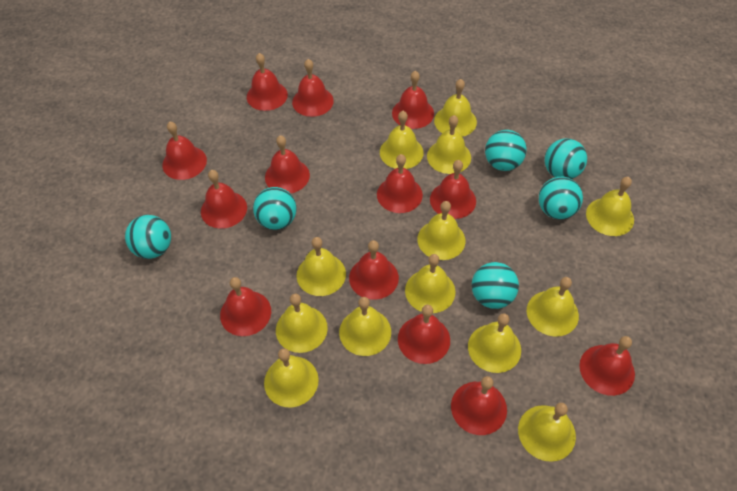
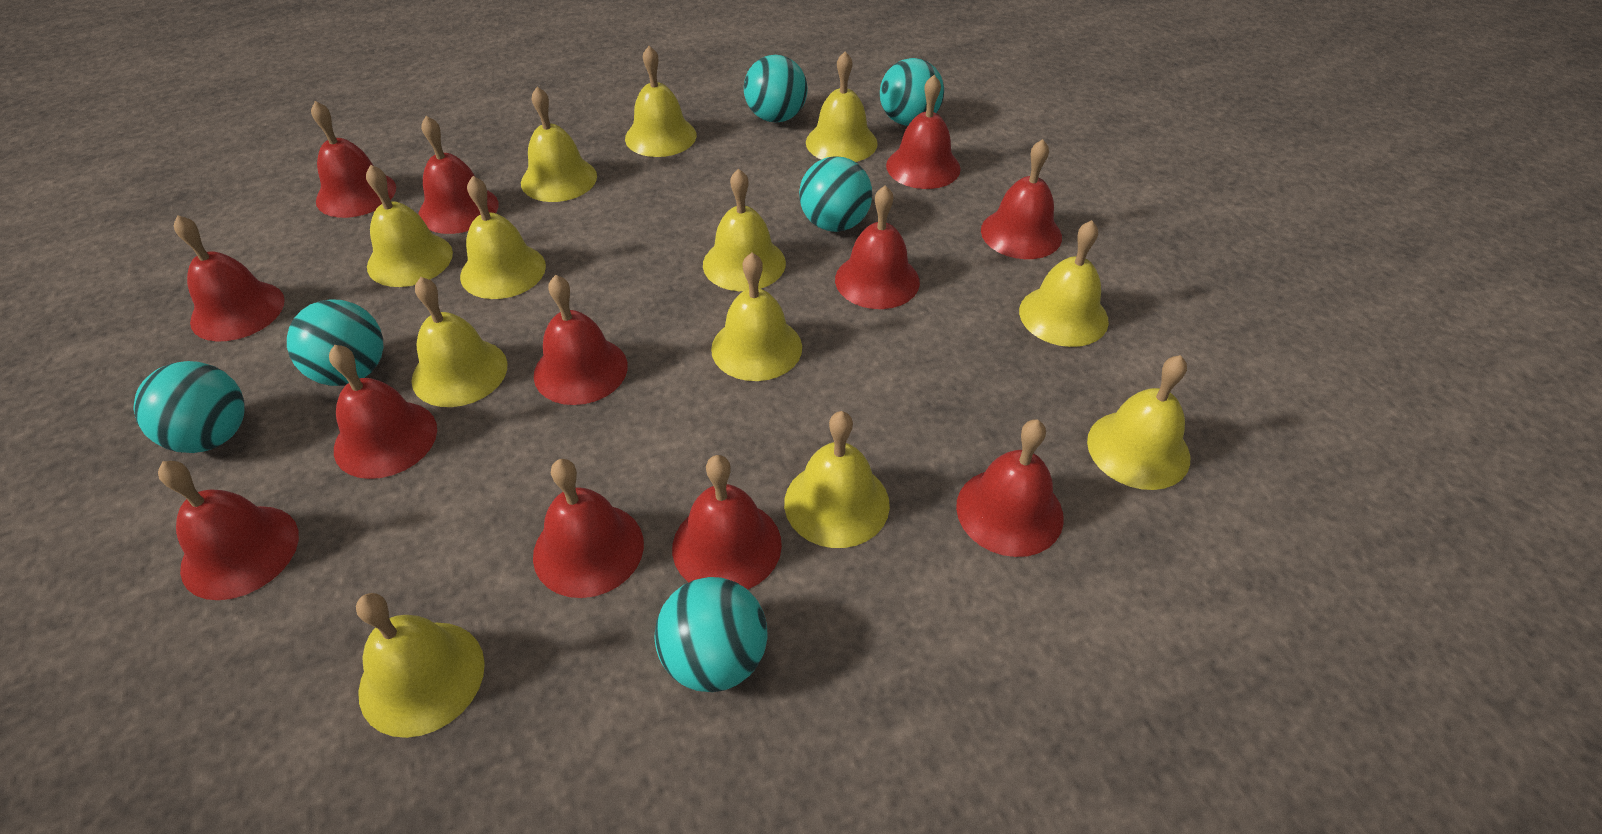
red bell: 13 -> 12
yellow bell: 13 -> 12

